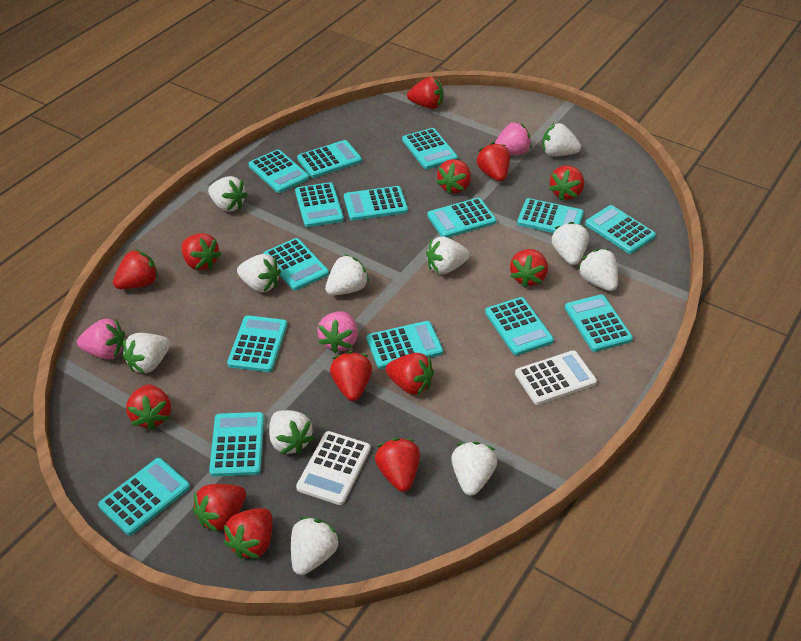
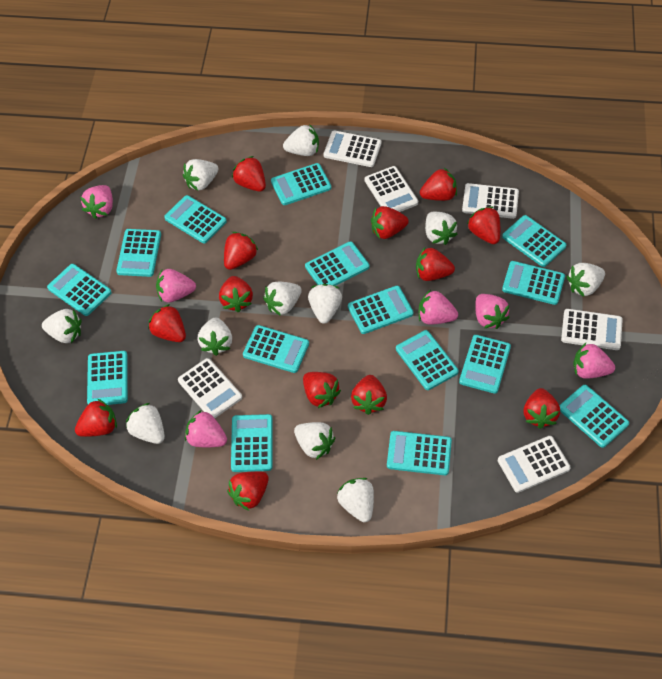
pink strawberry: 3 -> 6
white calculator: 2 -> 6

